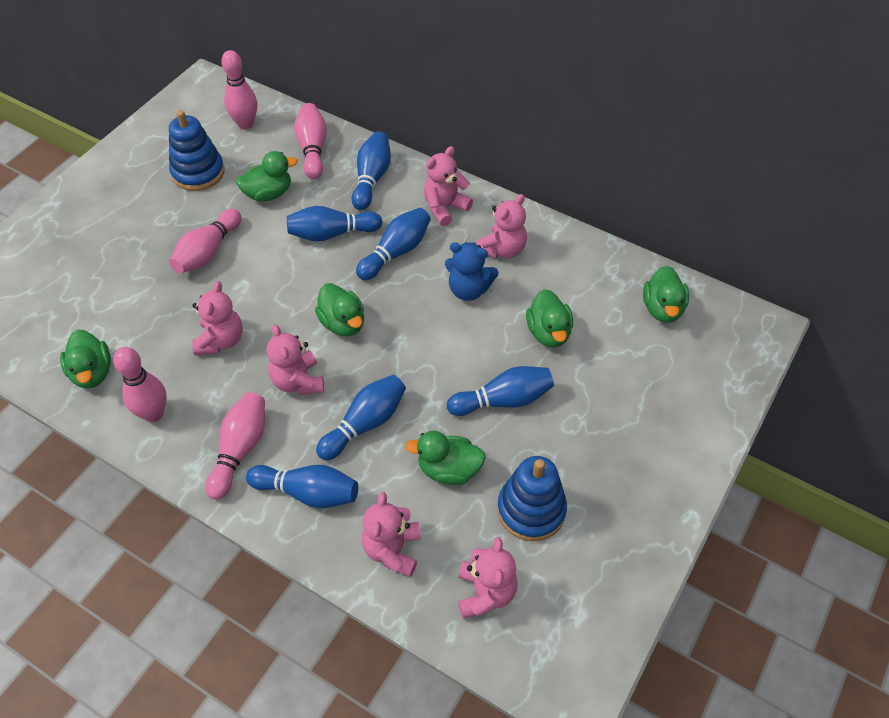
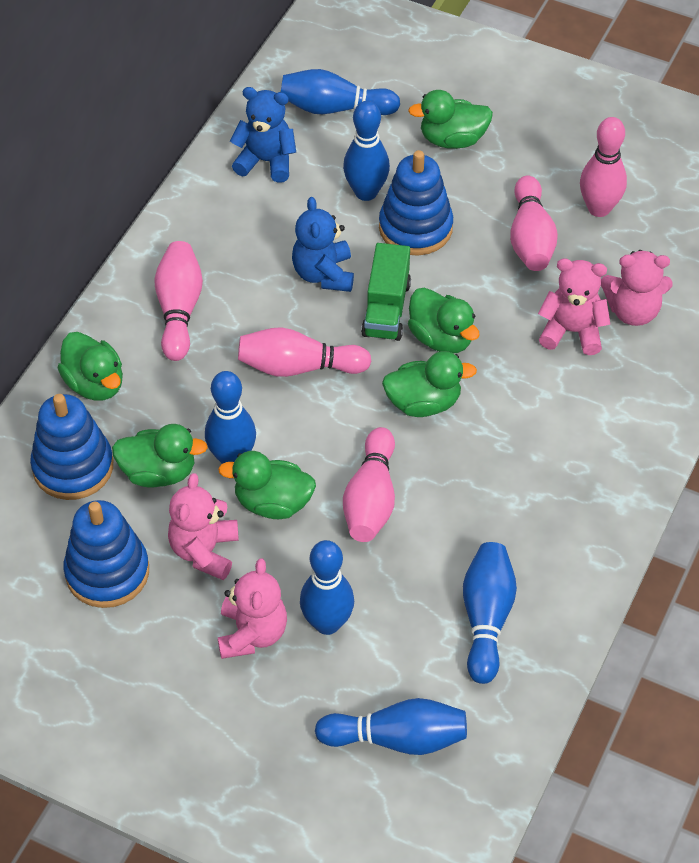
blue stacking toy: 2 -> 3
blue teddy bear: 1 -> 2
green truck: 0 -> 1
pink teddy bear: 6 -> 4

